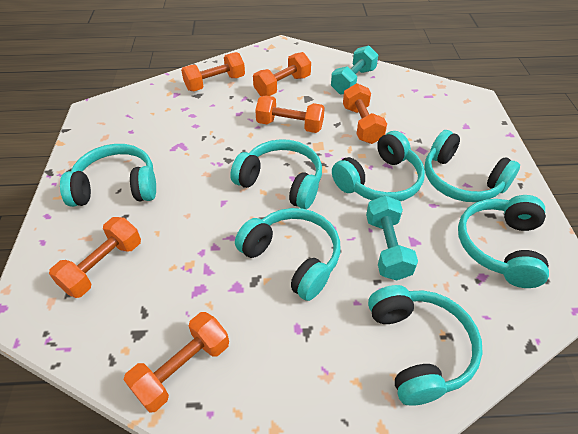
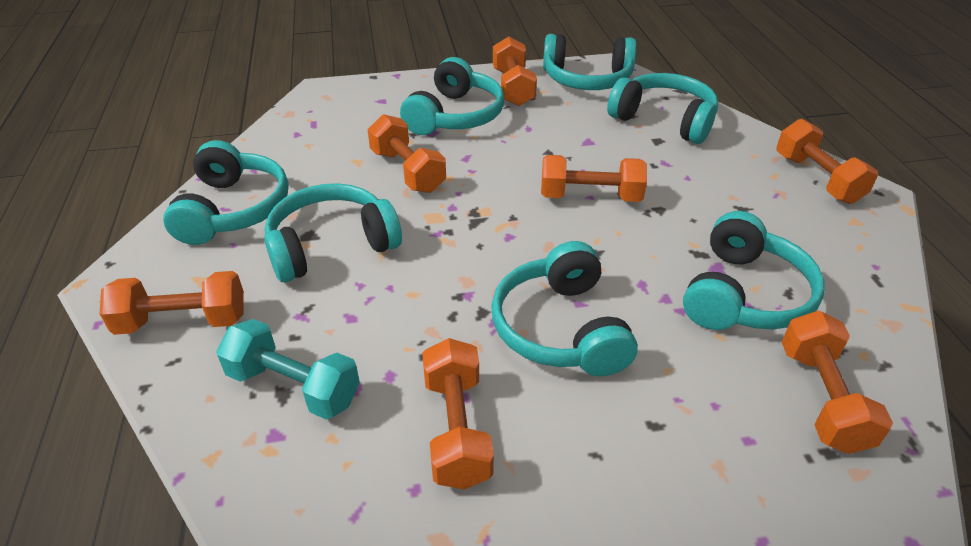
orange dumbbell: 6 -> 7
turquoise dumbbell: 2 -> 1

